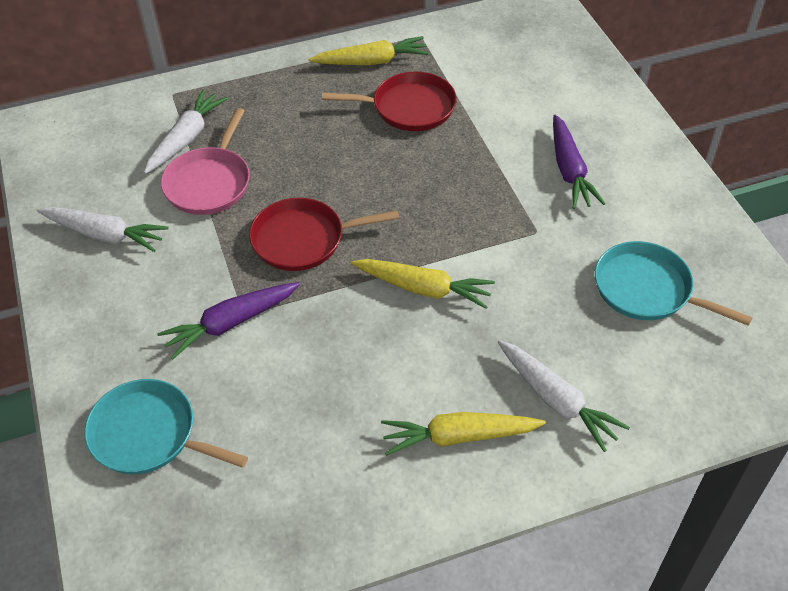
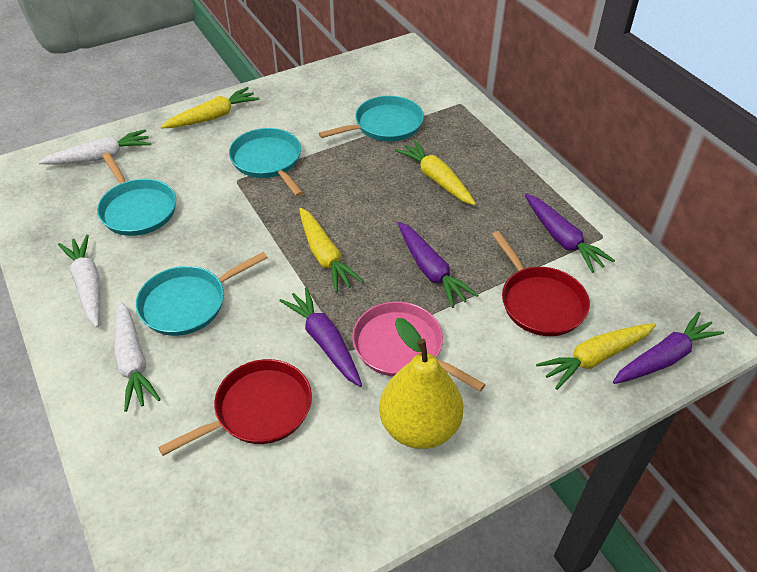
purple carrot: 2 -> 4
turquoise pan: 2 -> 4
yellow carrot: 3 -> 4
yellow pear: 0 -> 1

